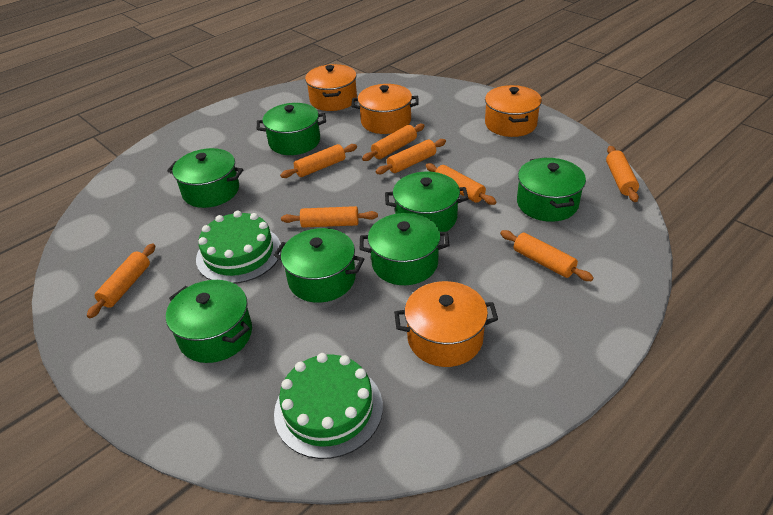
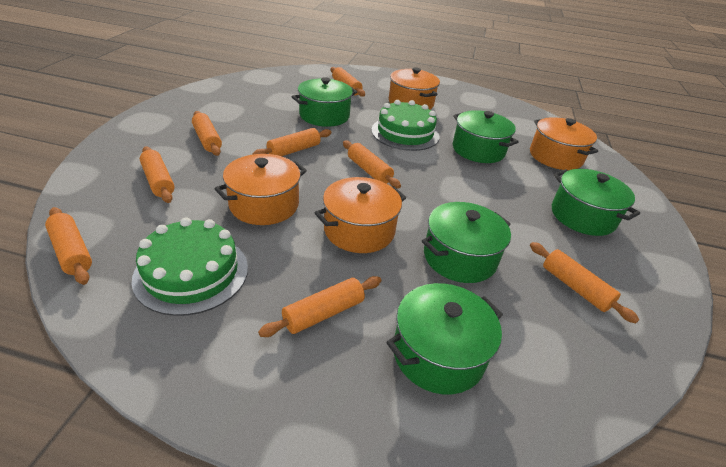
green pot: 7 -> 5

